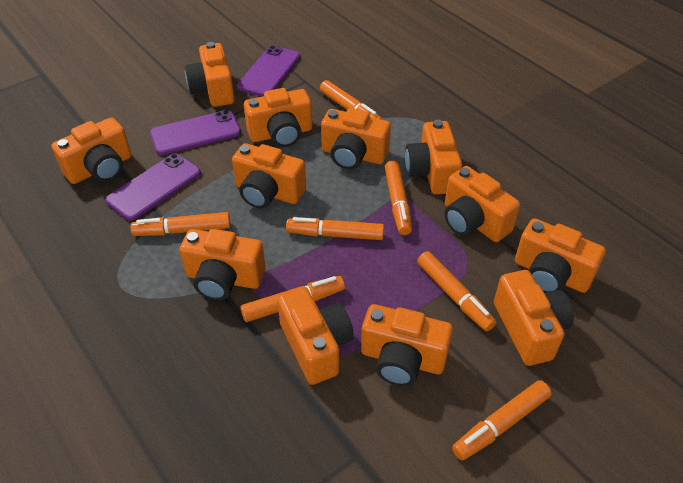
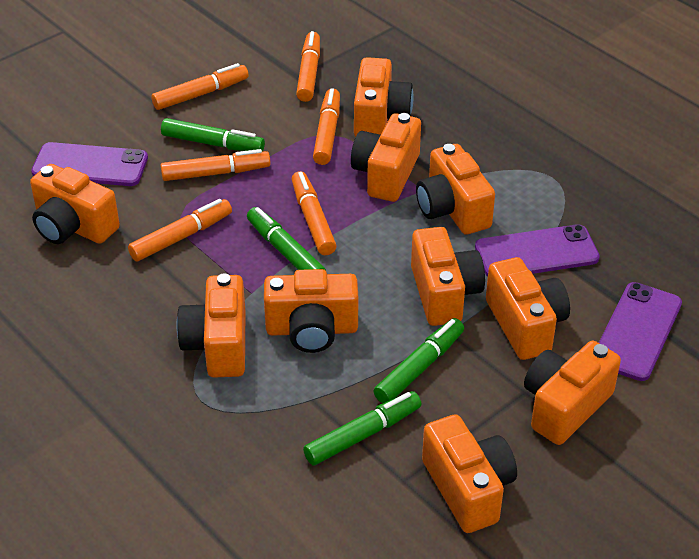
green marker: 0 -> 4
orange camera: 12 -> 10
orange marker: 7 -> 6

